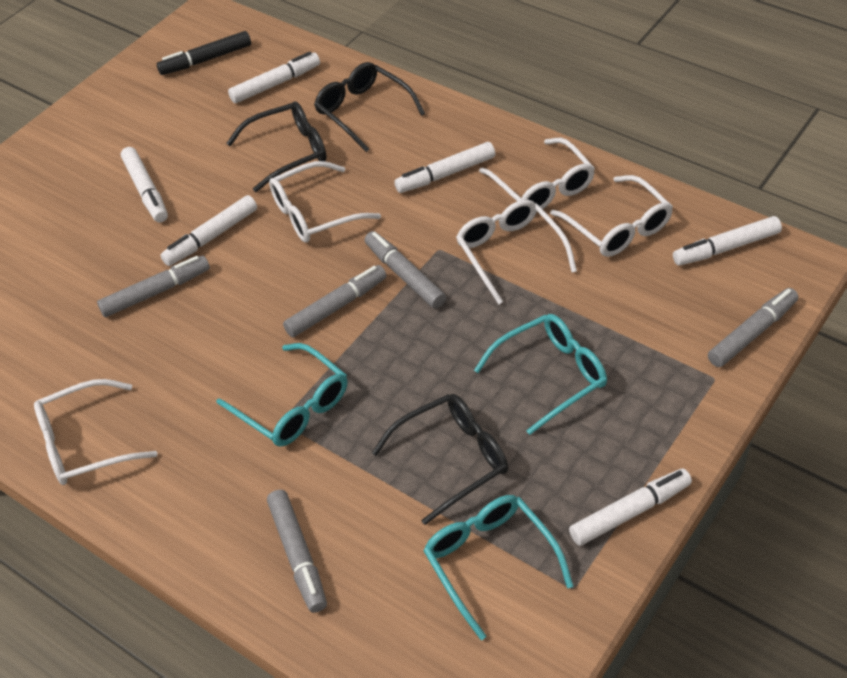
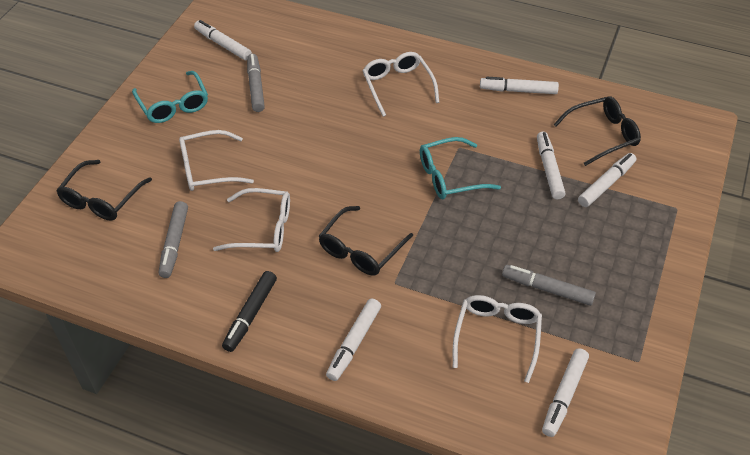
grey marker: 5 -> 3
turquoise glasses: 3 -> 2
white glasses: 5 -> 4

